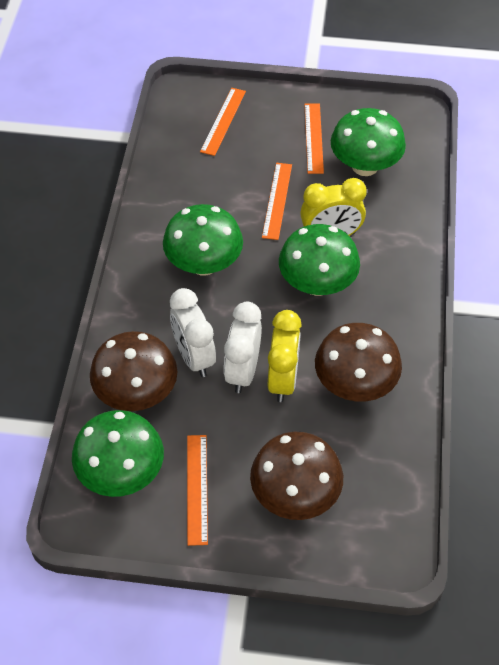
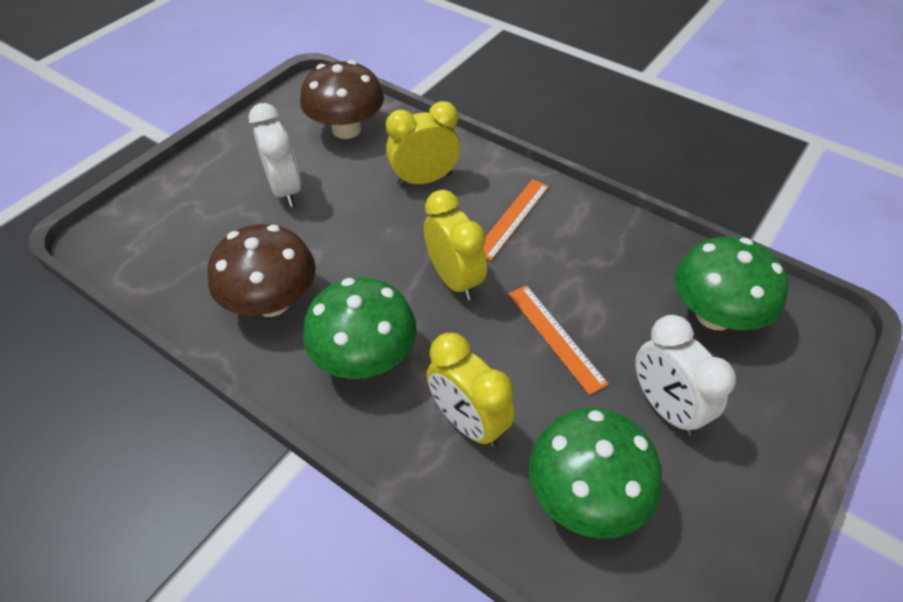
brown mushroom: 3 -> 2
green mushroom: 4 -> 3
orange ruler: 4 -> 2
yellow clock: 2 -> 3

